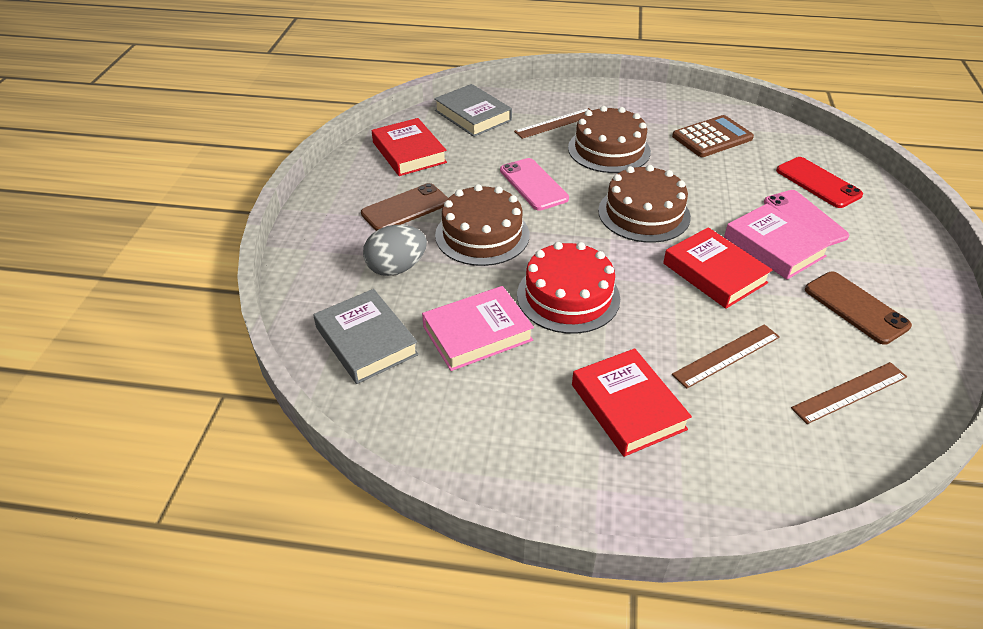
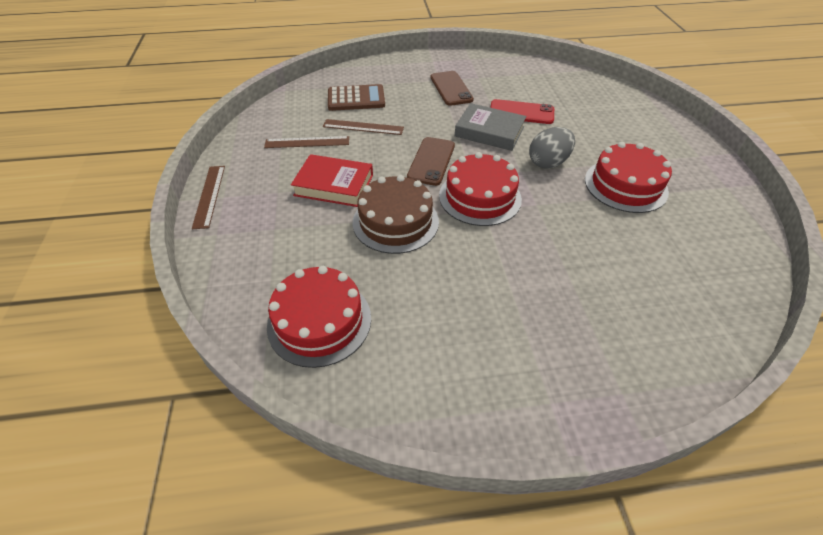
brown cake: 3 -> 1
grey book: 2 -> 1
pink book: 2 -> 0
pink phone: 2 -> 0
red book: 3 -> 1
red cake: 1 -> 3

